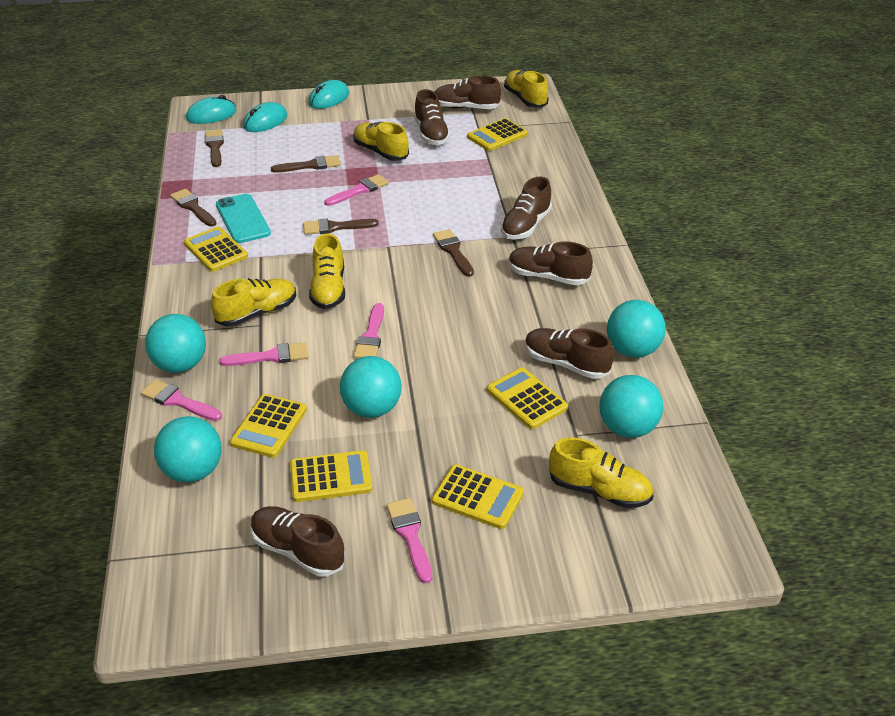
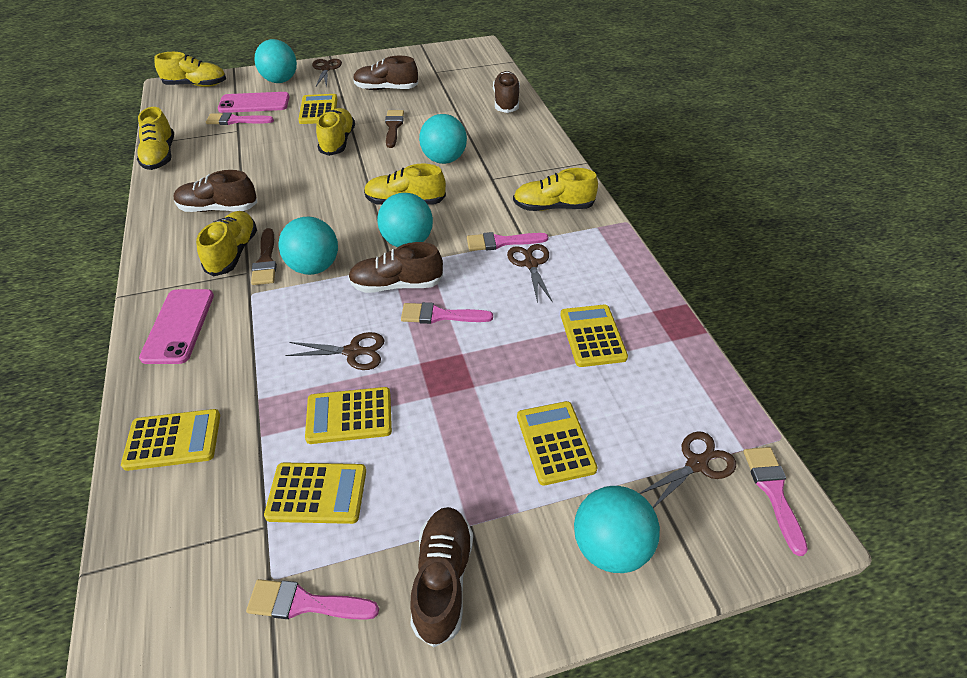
brown brush: 5 -> 2
brown scissors: 0 -> 4
brown shoe: 6 -> 5
pink phone: 0 -> 2
turquoise mouse: 3 -> 0
turquoise phone: 1 -> 0
yellow shoe: 5 -> 6

